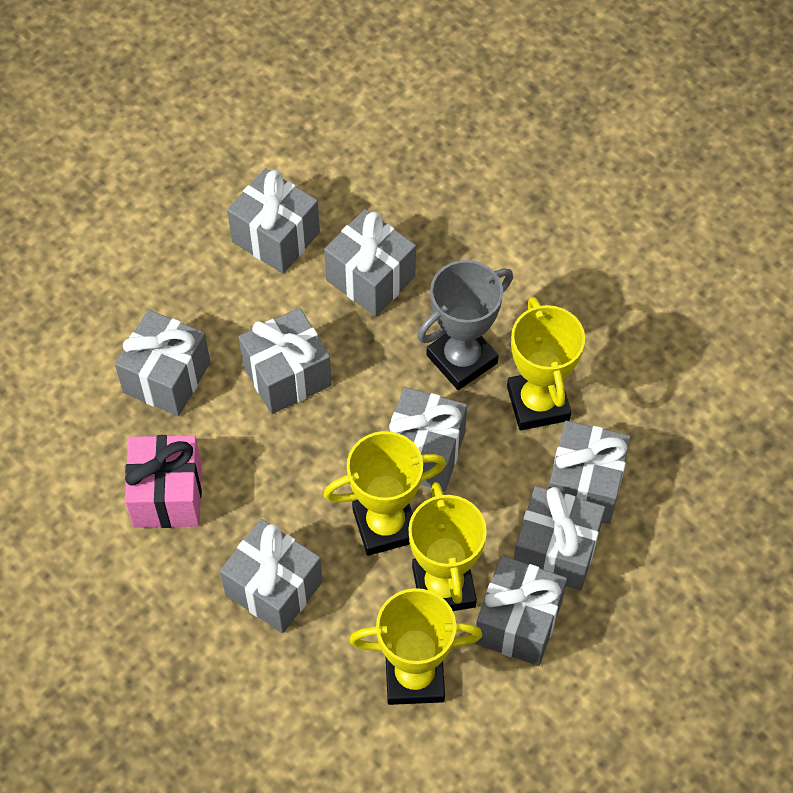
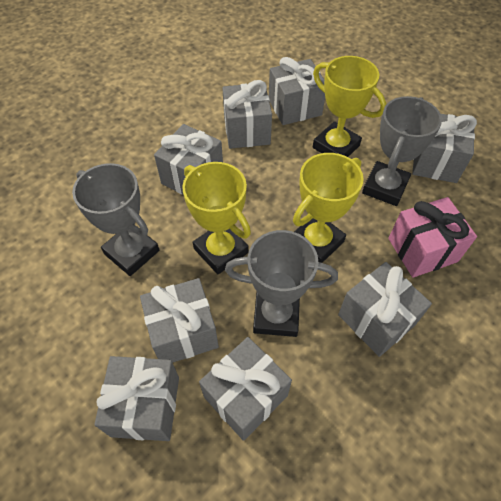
grey gift: 9 -> 8
grey trophy: 1 -> 3
yellow trophy: 4 -> 3

